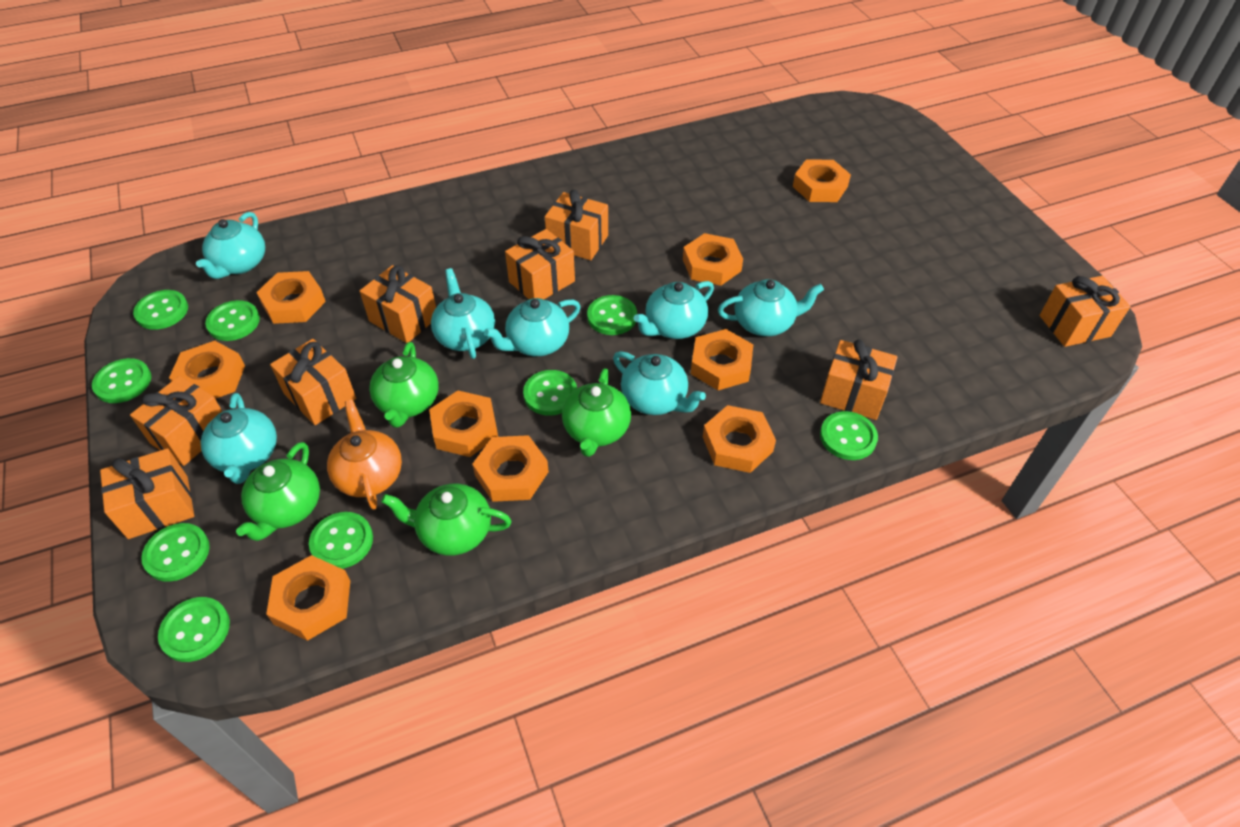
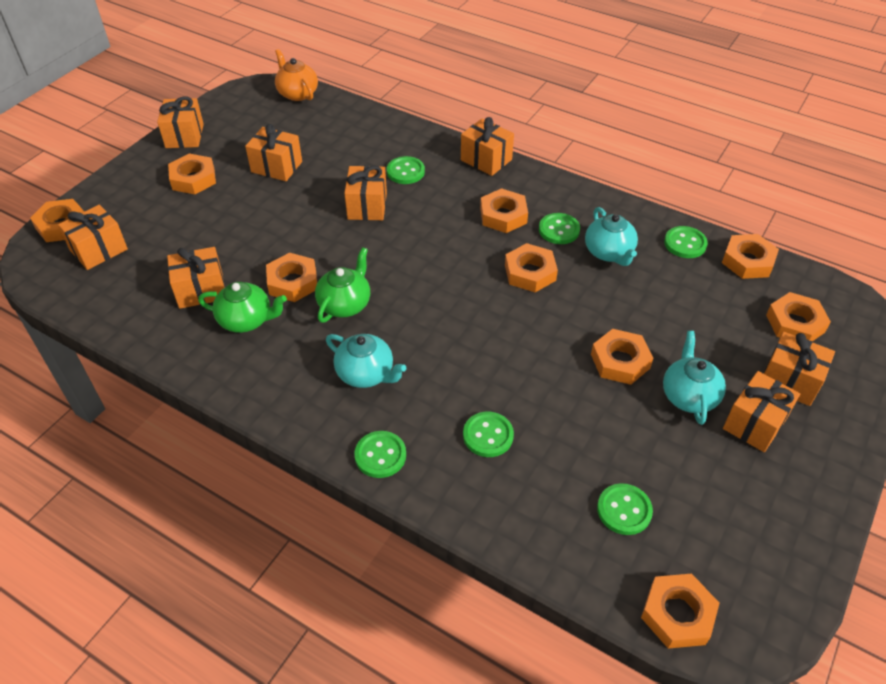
green button: 9 -> 6
green teapot: 4 -> 2
turquoise teapot: 7 -> 3

